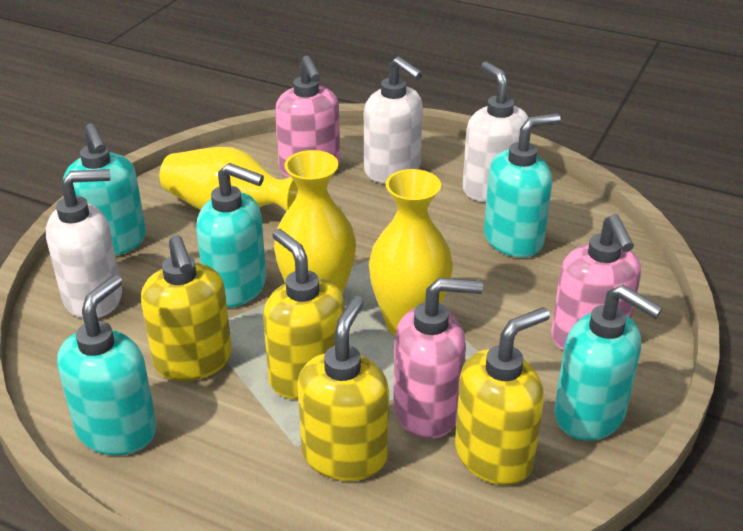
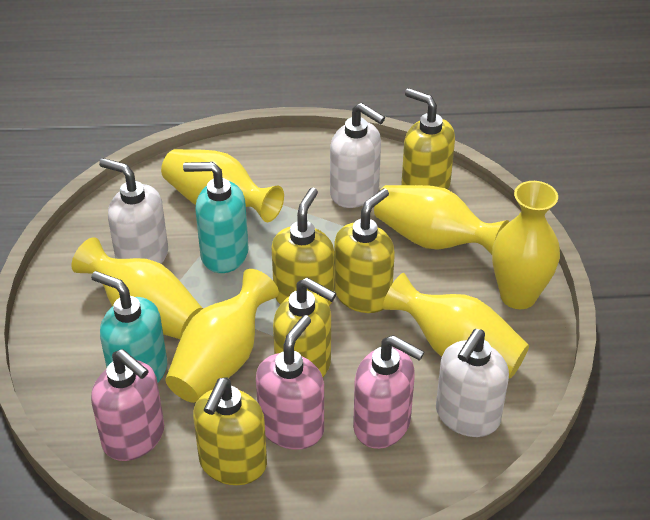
turquoise soap dispenser: 5 -> 2
yellow soap dispenser: 4 -> 5
yellow vase: 3 -> 6

